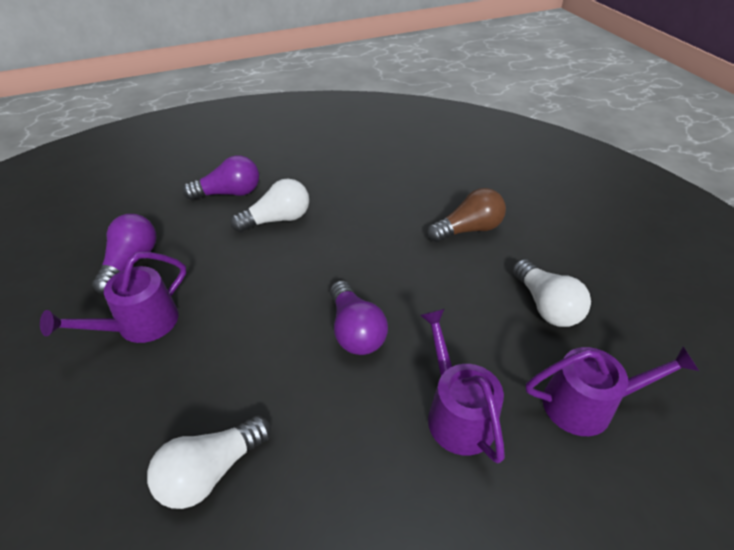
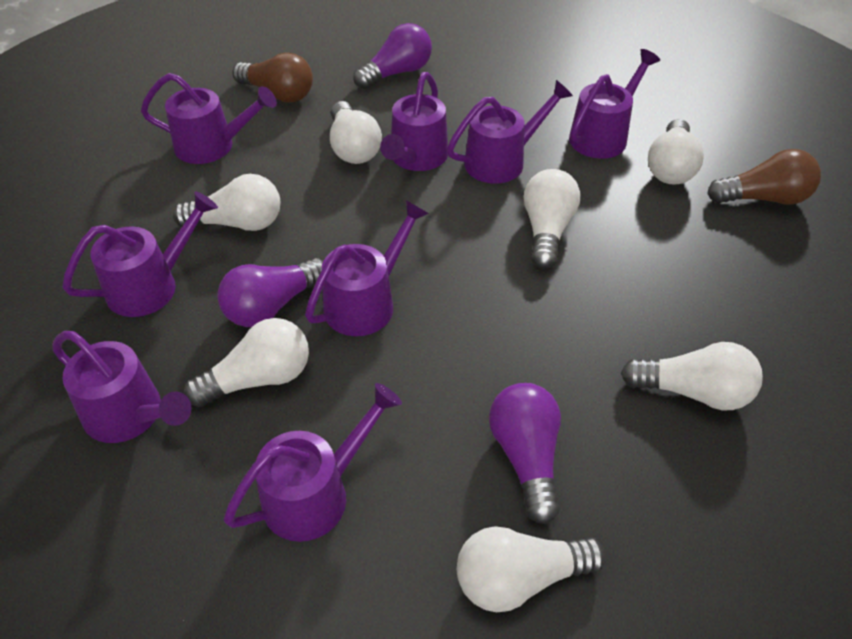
brown light bulb: 1 -> 2
purple watering can: 3 -> 8
white light bulb: 3 -> 7

